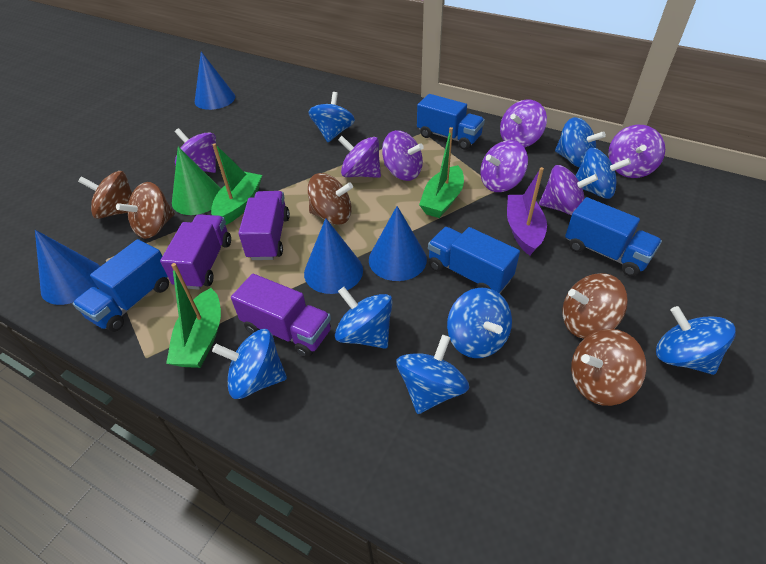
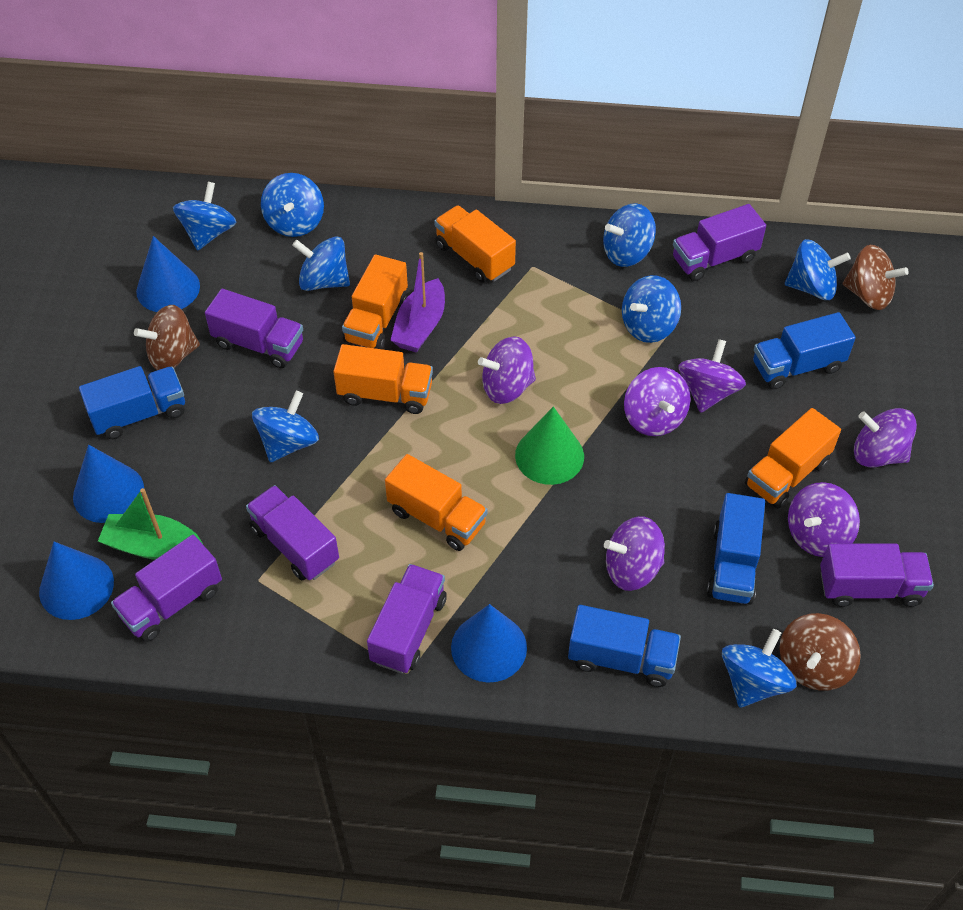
brown spinning top: 5 -> 3
green boat: 3 -> 1
orange truck: 0 -> 5
purple spinning top: 7 -> 6
purple truck: 3 -> 6

